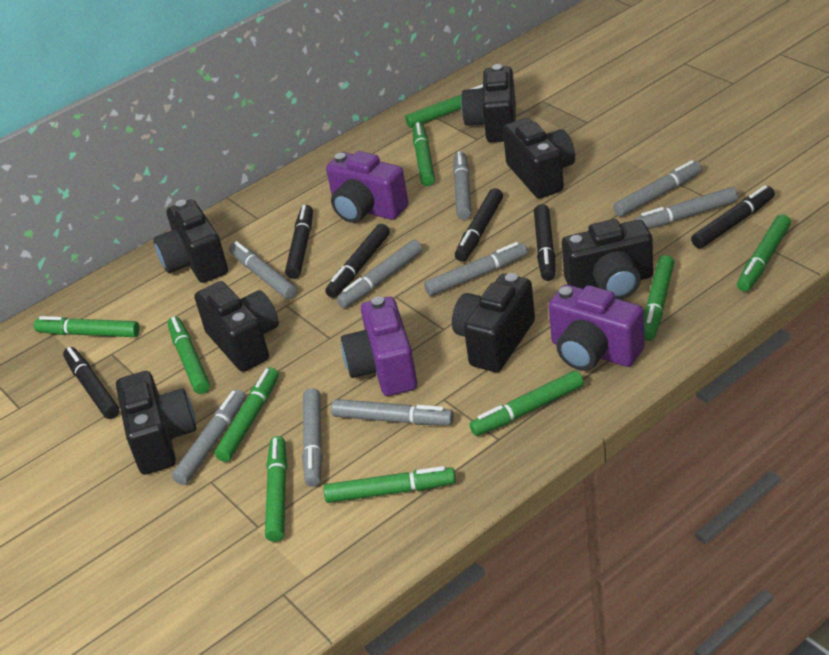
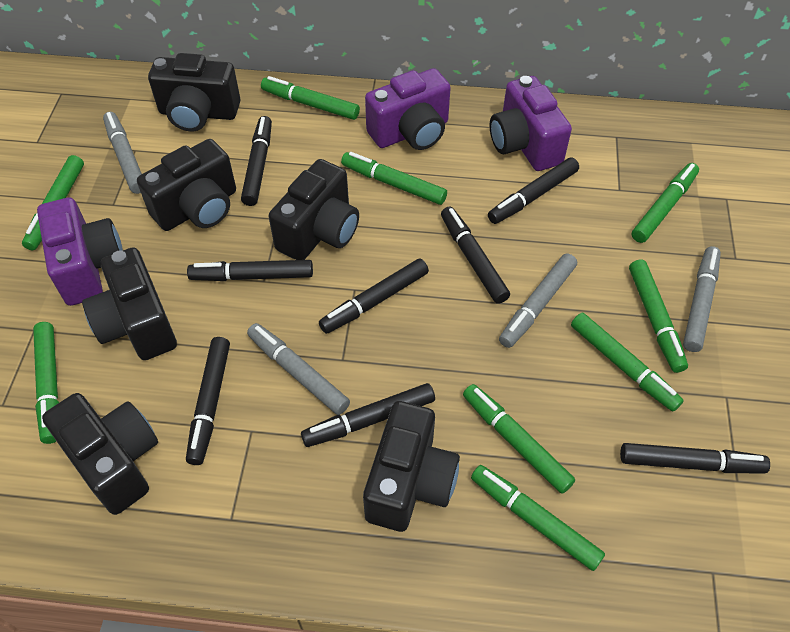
black camera: 7 -> 6
black marker: 6 -> 8
green marker: 10 -> 9
grey marker: 9 -> 4

